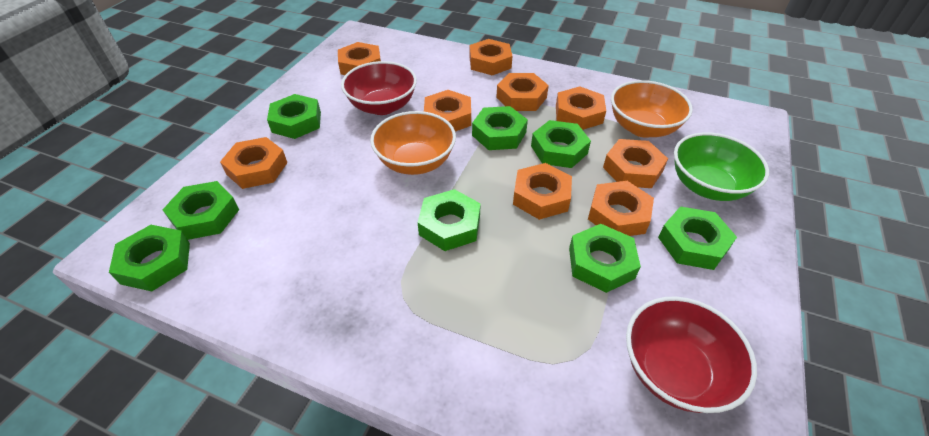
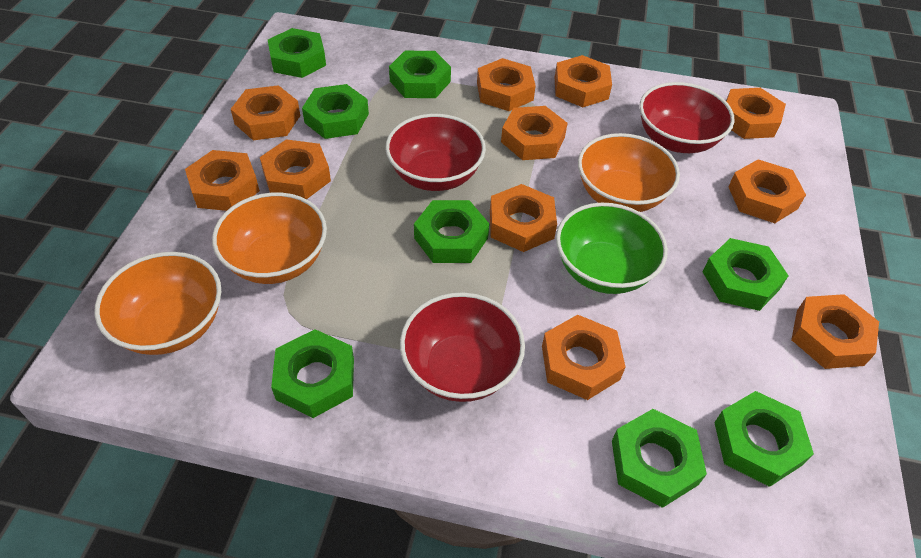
orange bowl: 2 -> 3
orange nut: 9 -> 11
red bowl: 2 -> 3

